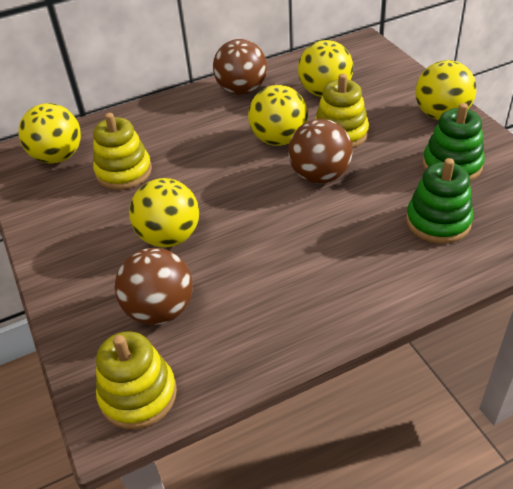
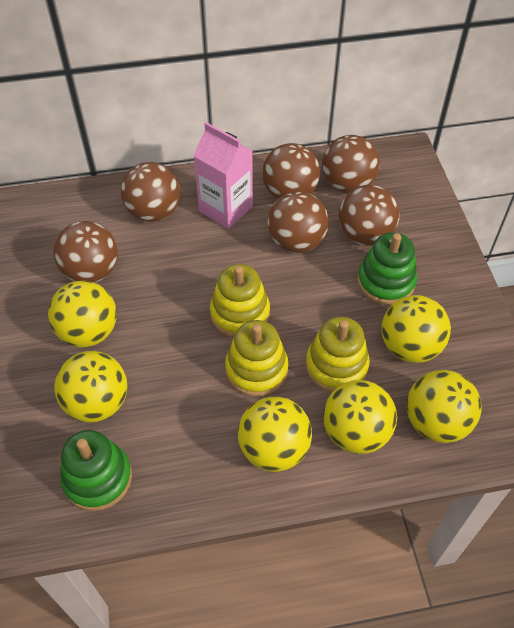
brown ball: 3 -> 6
pink carton: 0 -> 1
yellow ball: 5 -> 6

